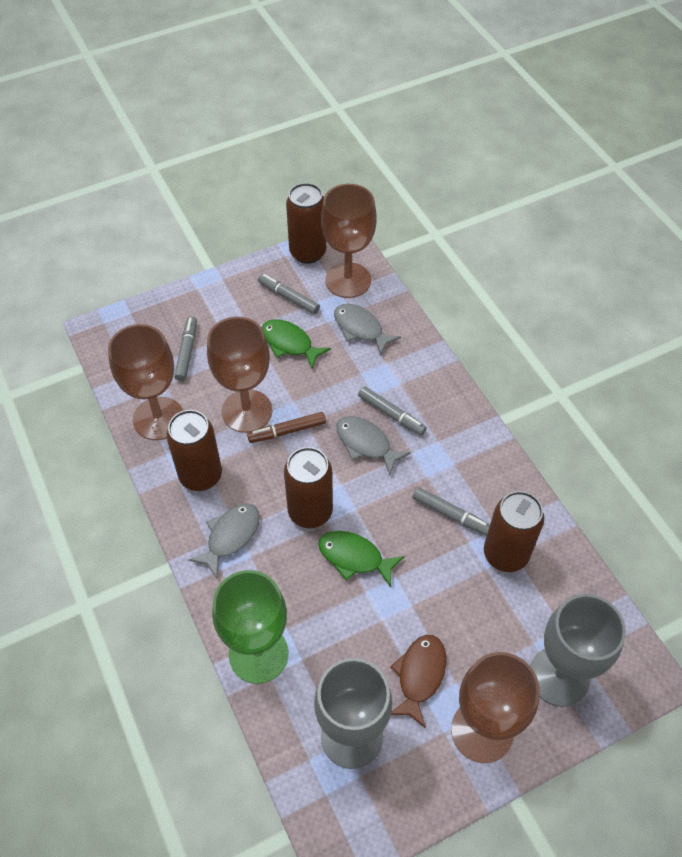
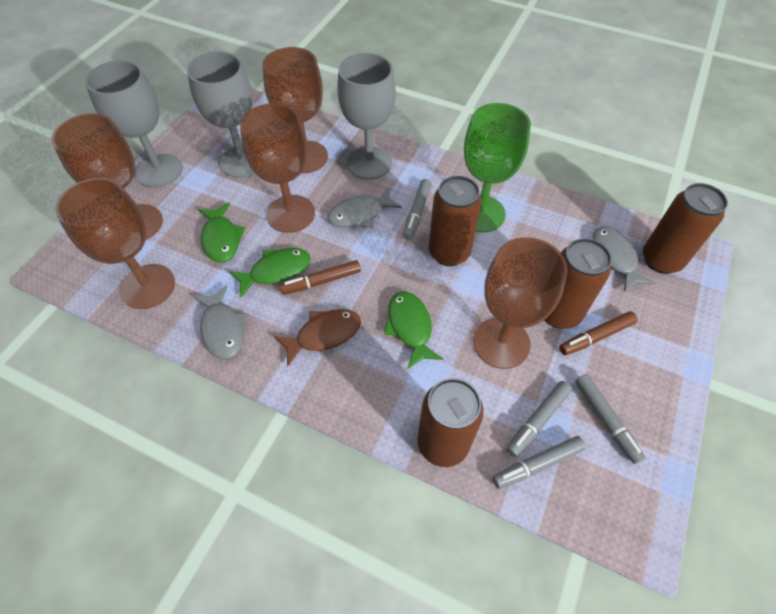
brown goblet: 4 -> 5
brown marker: 1 -> 2
green fish: 2 -> 3
grey goblet: 2 -> 3

